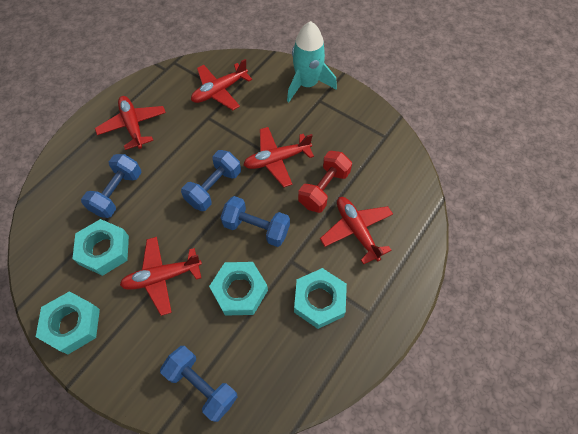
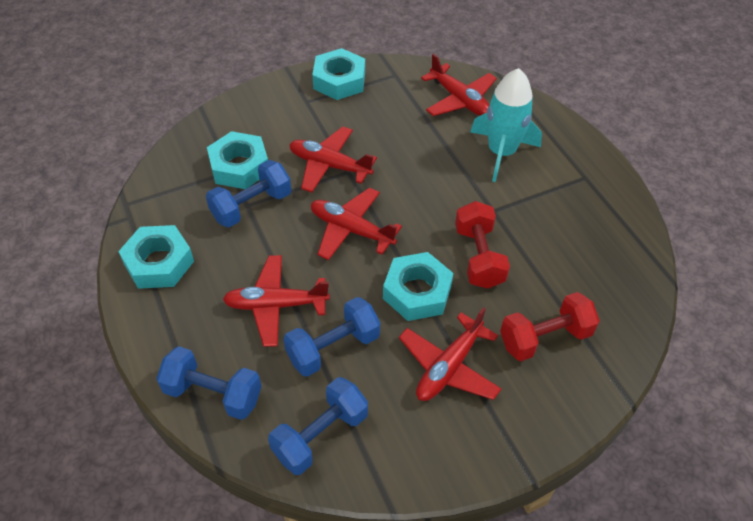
red dumbbell: 1 -> 2

